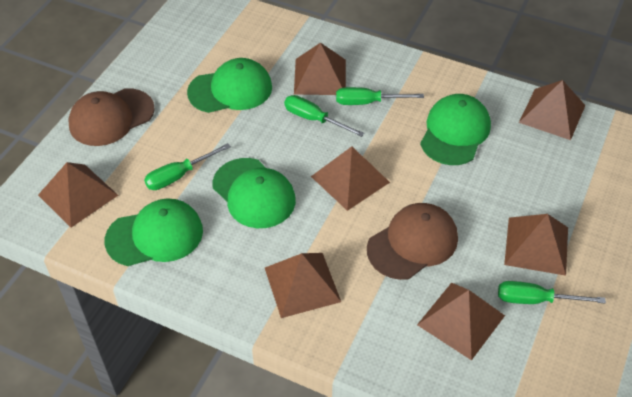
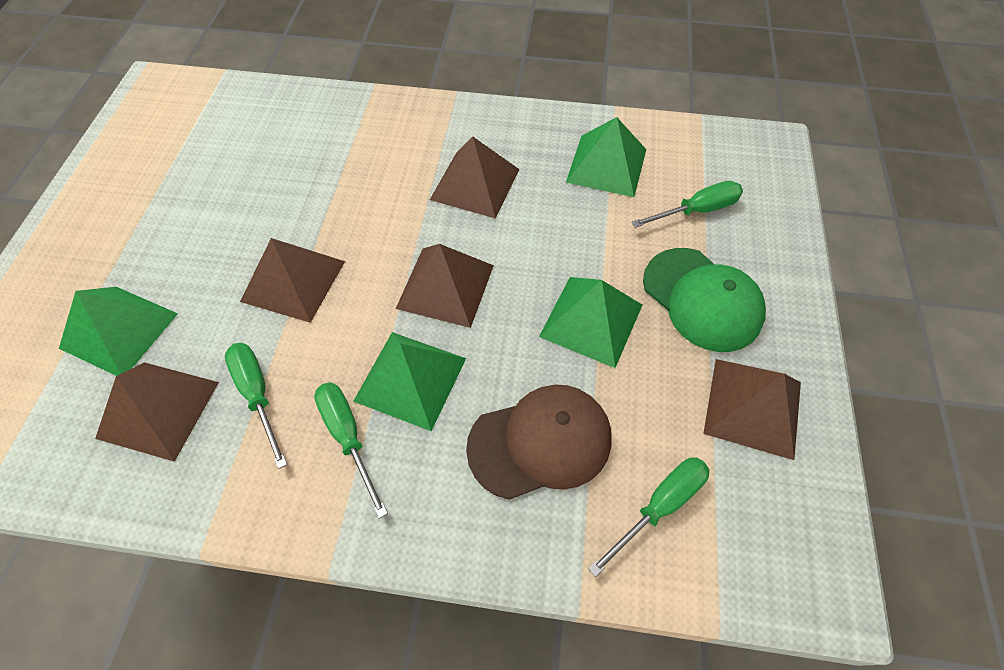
brown cap: 2 -> 1
brown pyramid: 7 -> 5
green cap: 4 -> 1
green pyramid: 0 -> 4

